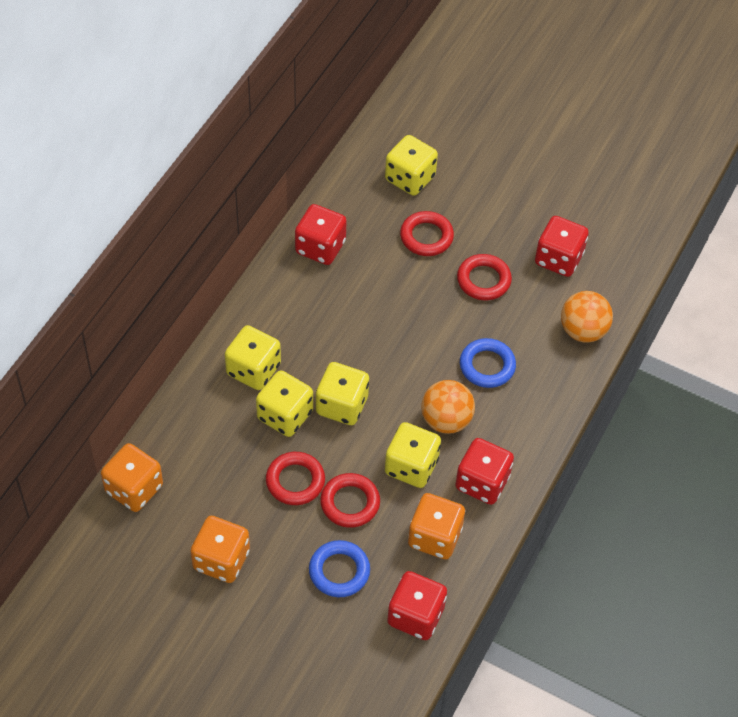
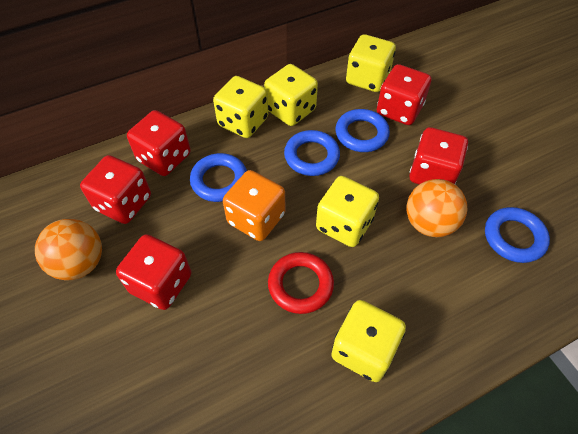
blue ring: 2 -> 4
orange dice: 3 -> 1
red dice: 4 -> 5
red ring: 4 -> 1

